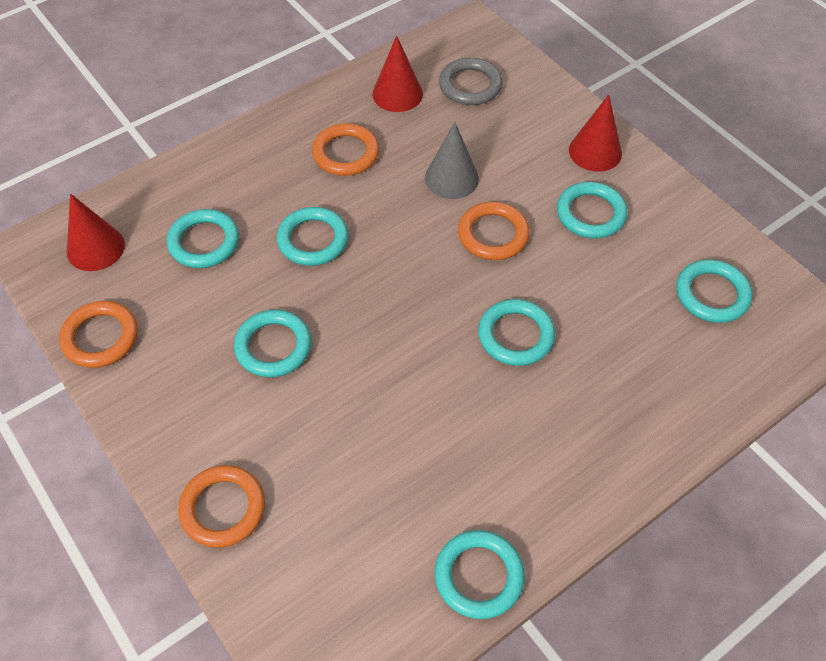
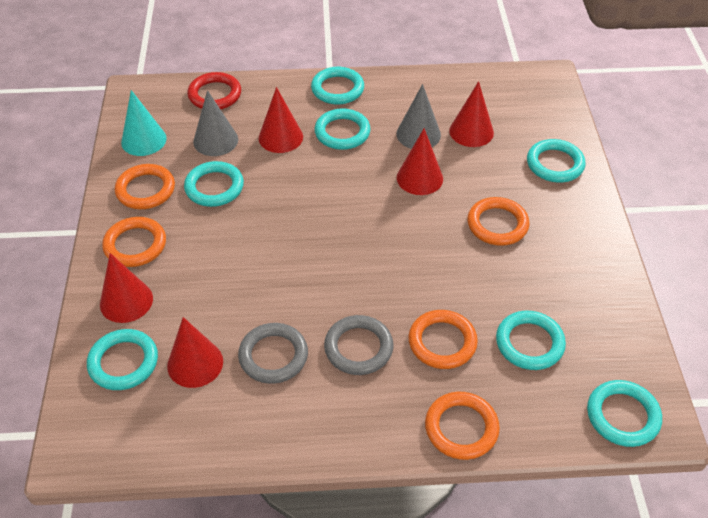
grey cone: 1 -> 2
grey ring: 1 -> 2
orange ring: 4 -> 5
red cone: 3 -> 5
red ring: 0 -> 1
turquoise cone: 0 -> 1

